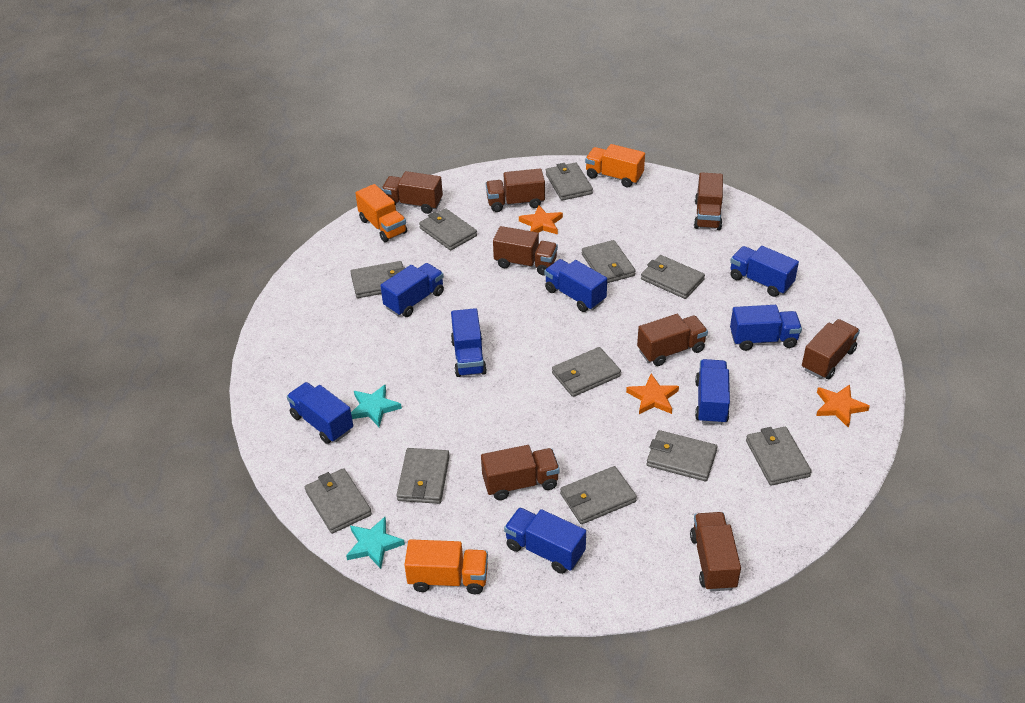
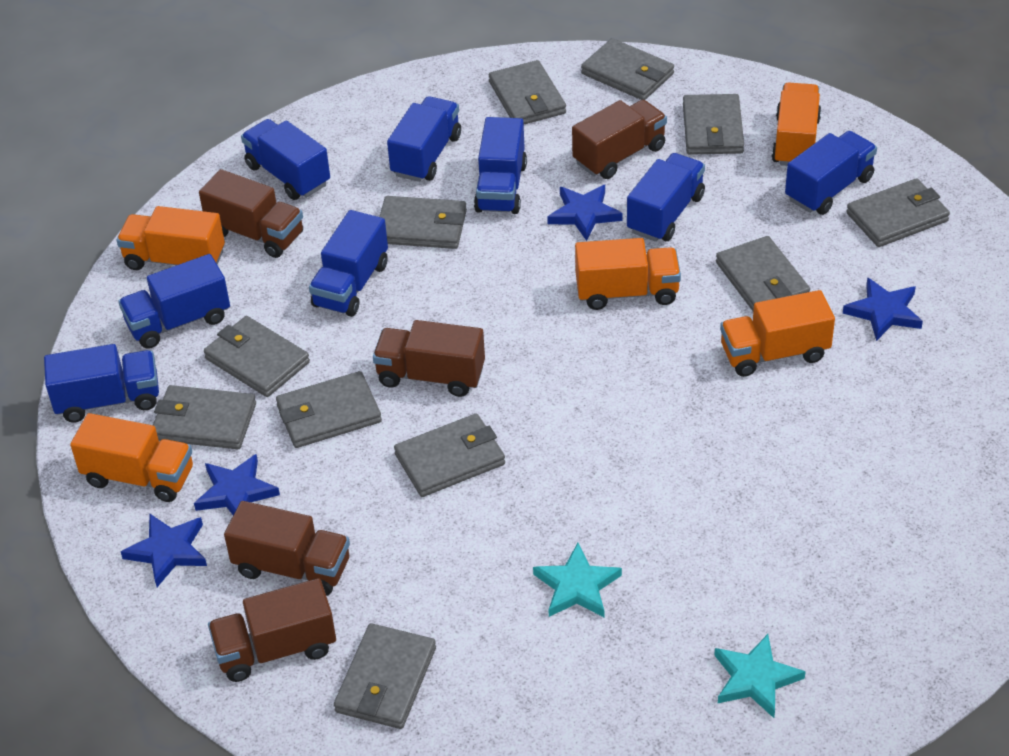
blue star: 0 -> 4
brown truck: 8 -> 5
orange star: 3 -> 0
orange truck: 3 -> 5

